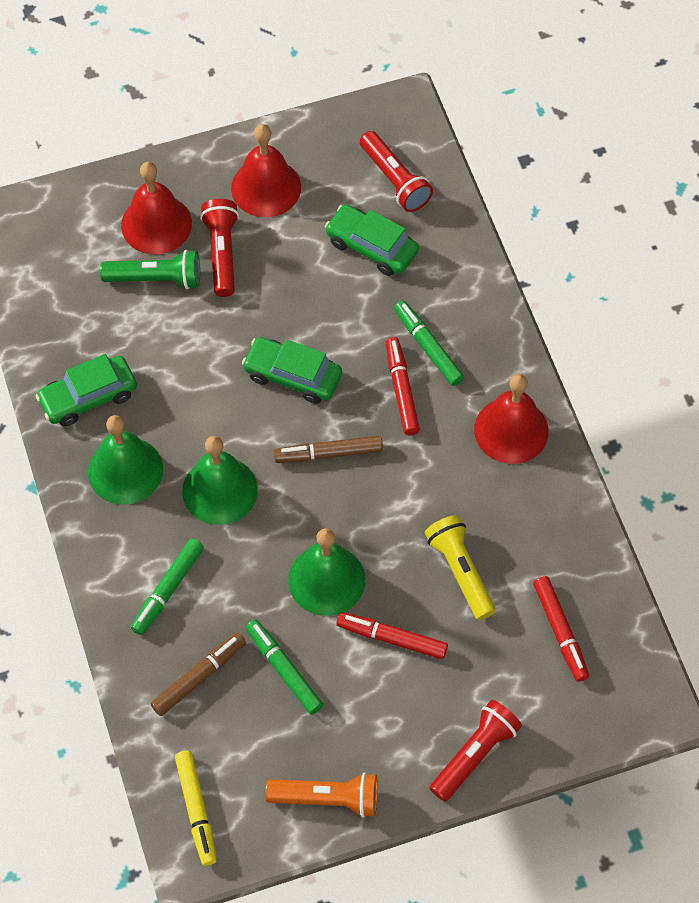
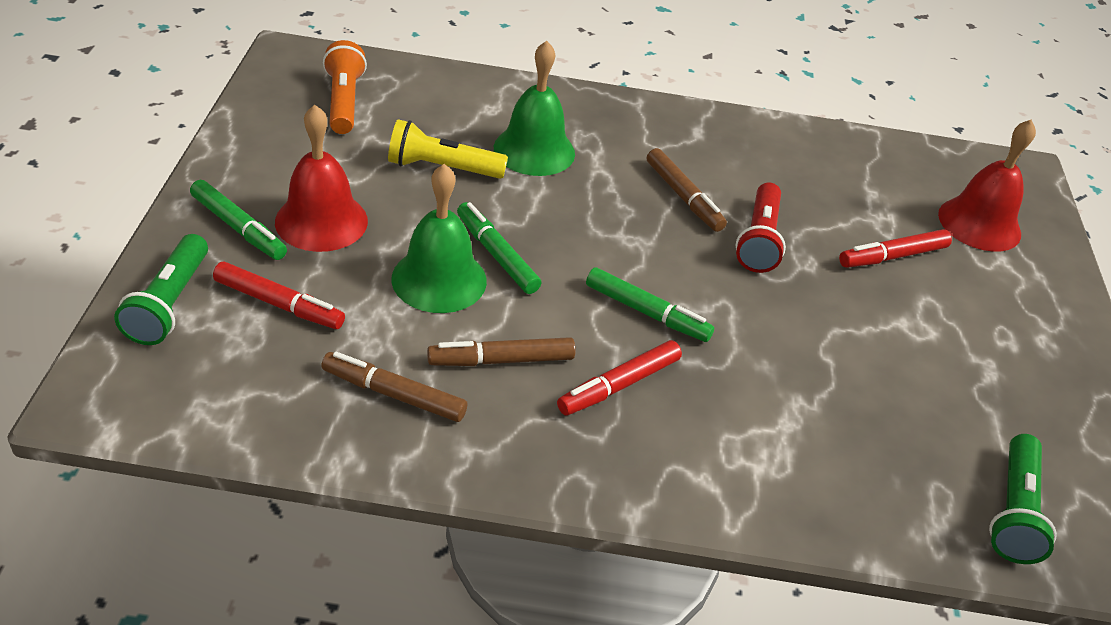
brown marker: 2 -> 3
green bell: 3 -> 2
green car: 3 -> 0
green flashlight: 1 -> 2
red bell: 3 -> 2
red flashlight: 3 -> 1
yellow marker: 1 -> 0

